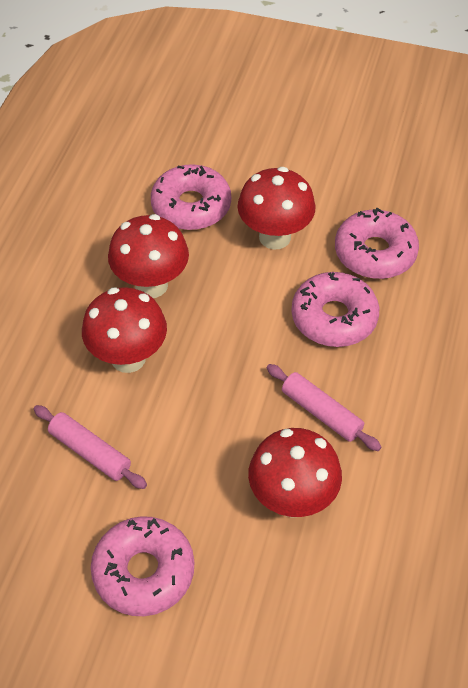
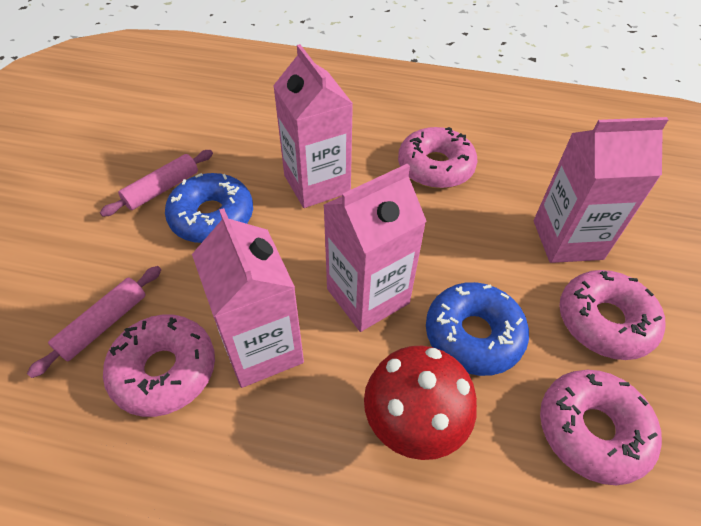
blue donut: 0 -> 2
pink carton: 0 -> 4
red mushroom: 4 -> 1

